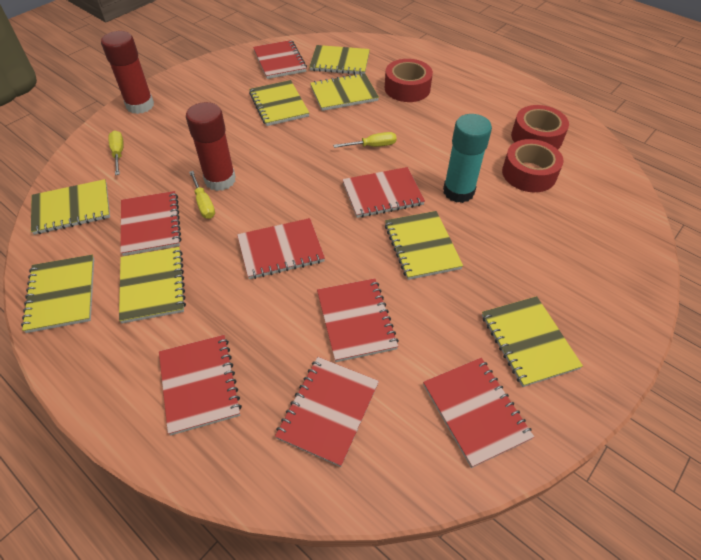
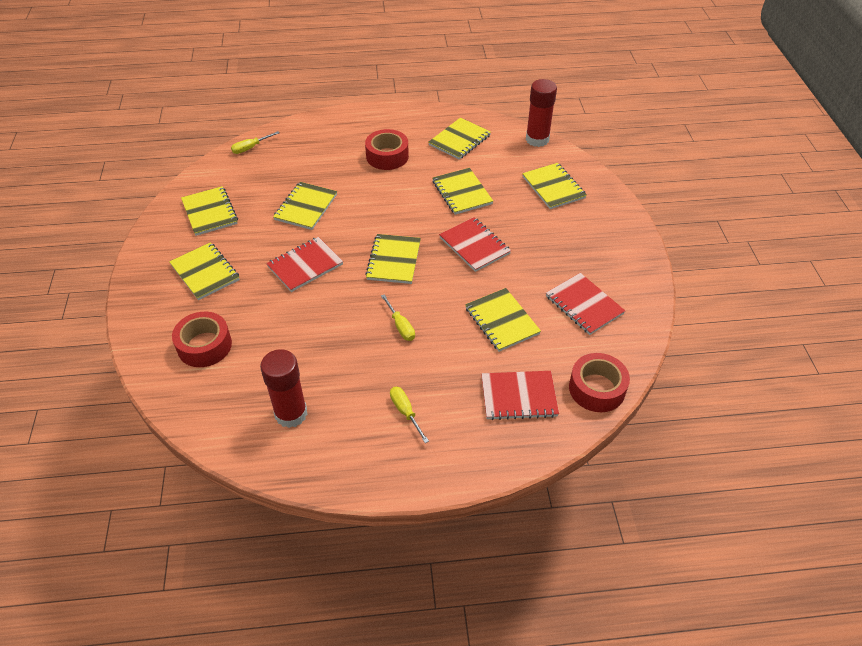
red notebook: 8 -> 4
turquoise glue stick: 1 -> 0

